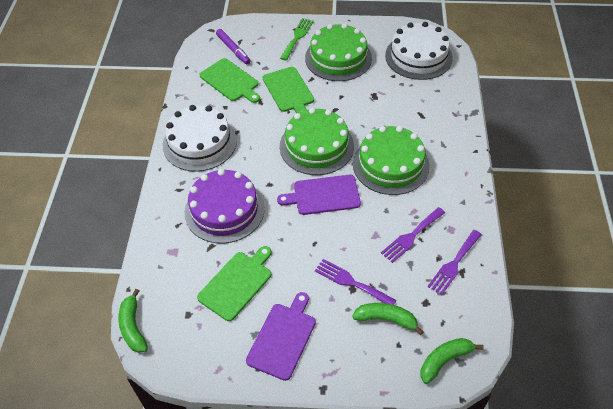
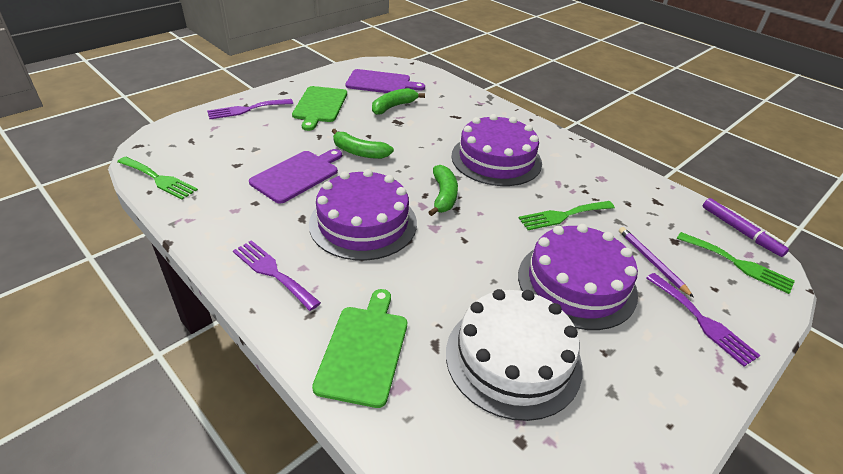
green cake: 3 -> 0
green cutting board: 3 -> 2
green fork: 1 -> 3
purple cake: 1 -> 3
purple pencil: 0 -> 1
white cake: 2 -> 1

